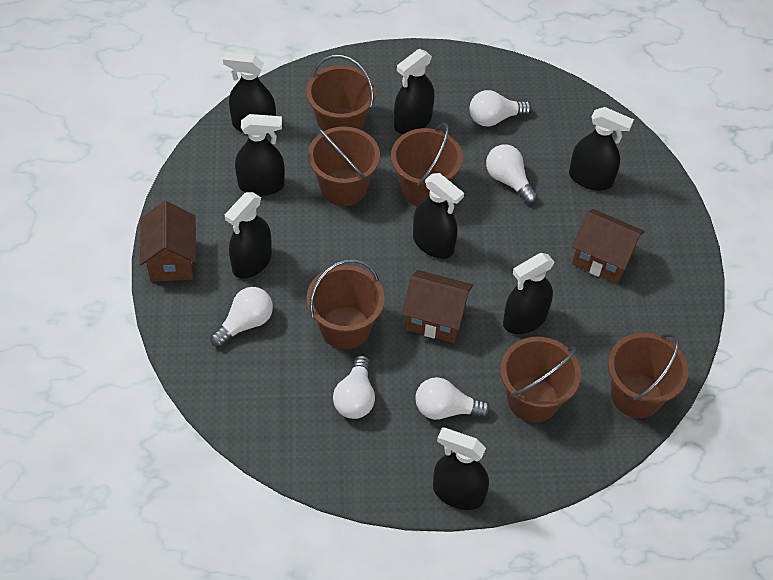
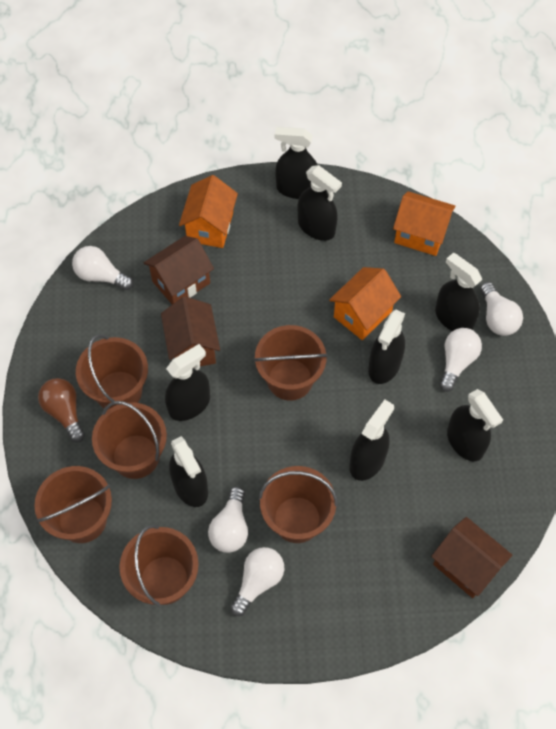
brown light bulb: 0 -> 1
orange house: 0 -> 3

